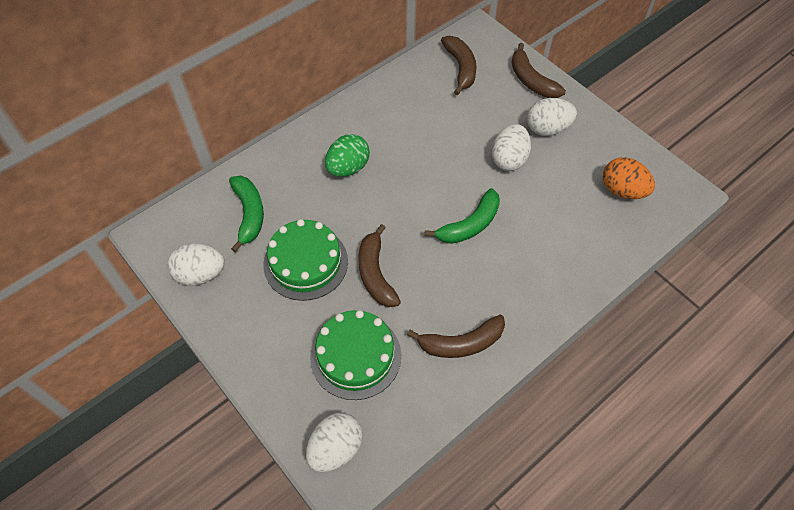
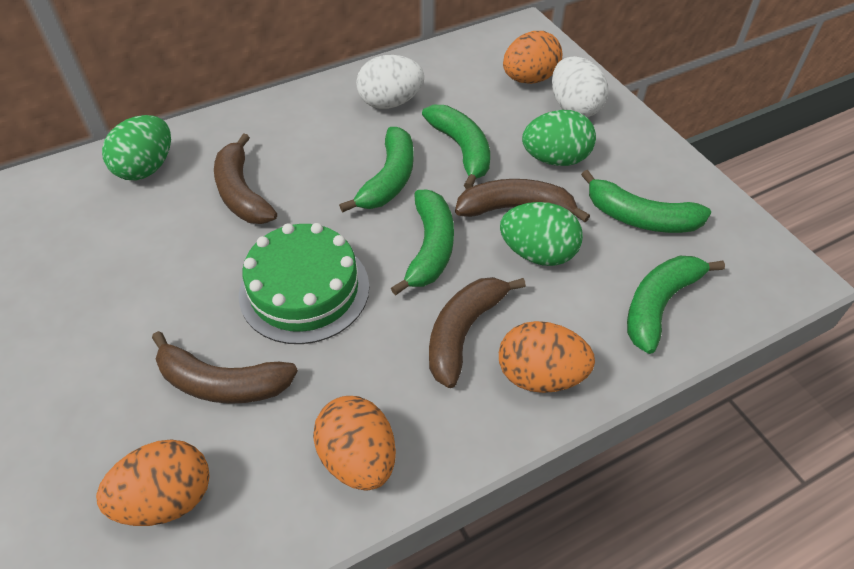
green banana: 2 -> 5
green cake: 2 -> 1
green egg: 1 -> 3
orange egg: 1 -> 4
white egg: 4 -> 2

